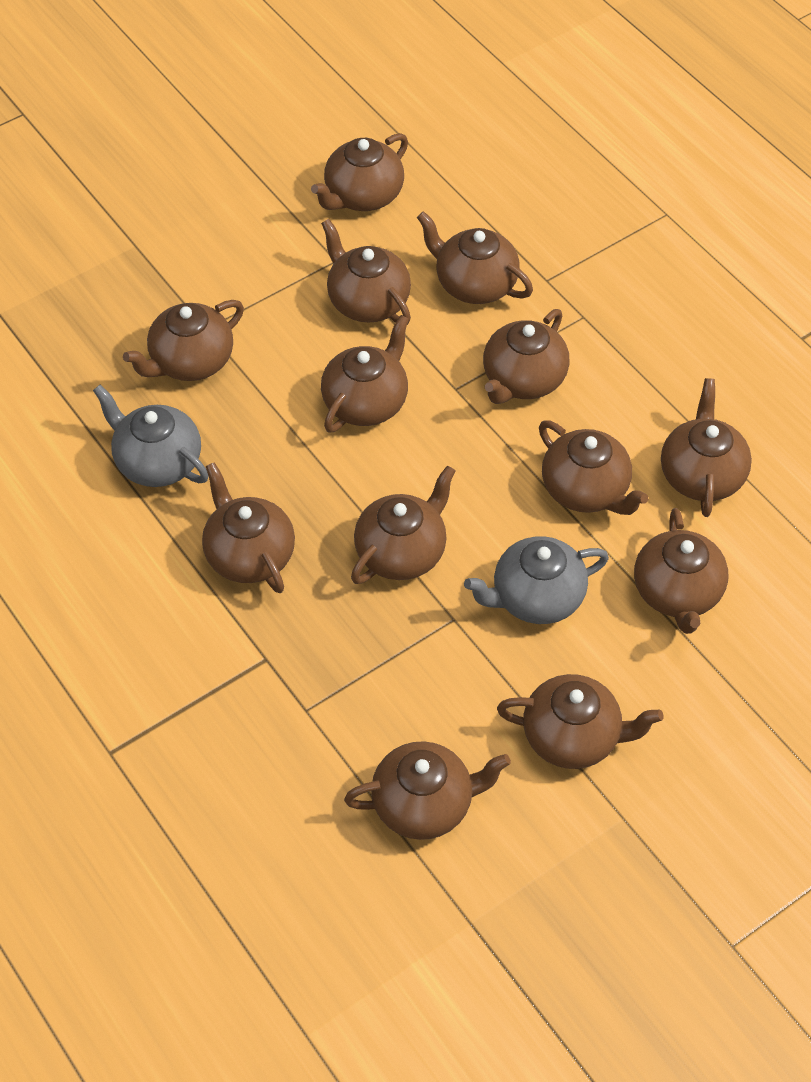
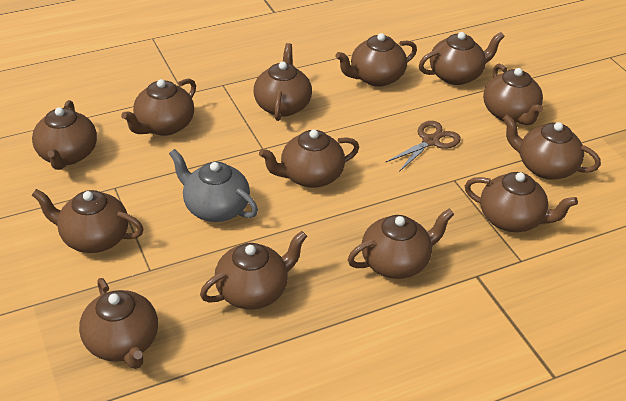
brown scissors: 0 -> 1
grey teapot: 2 -> 1

